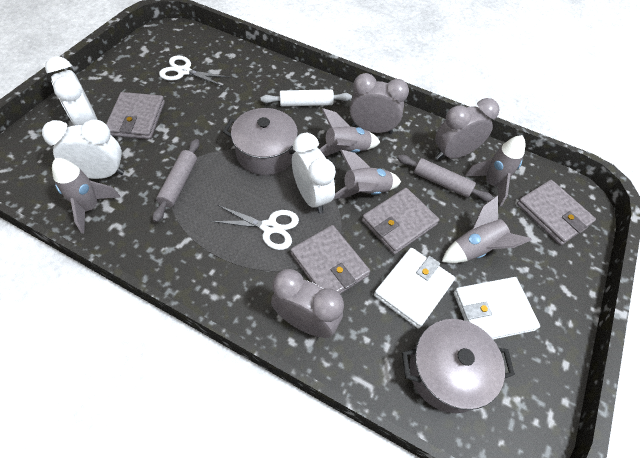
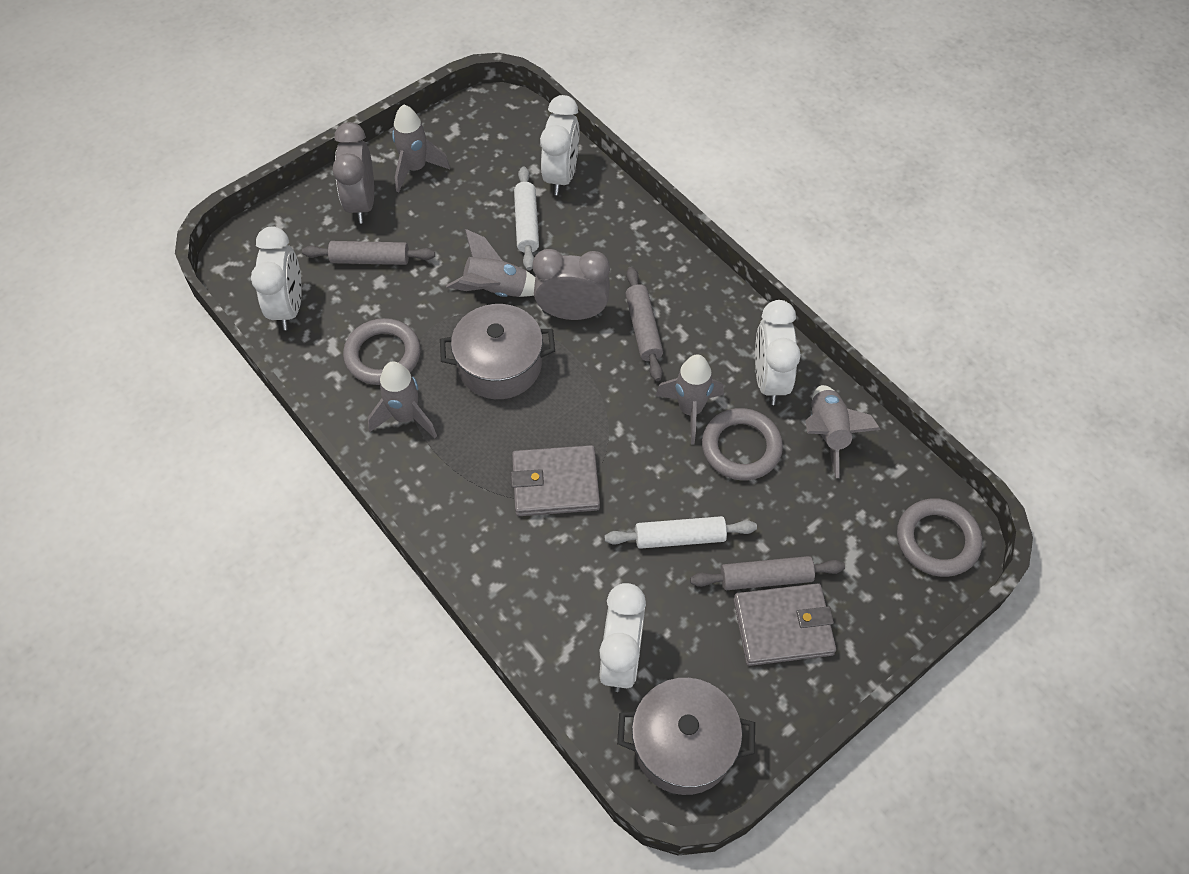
grey clock: 3 -> 2
grey ring: 0 -> 3
grey rolling pin: 2 -> 3
grey wallet: 4 -> 2
white clock: 3 -> 4
white rolling pin: 1 -> 2
white scissors: 2 -> 0
white wallet: 2 -> 0

